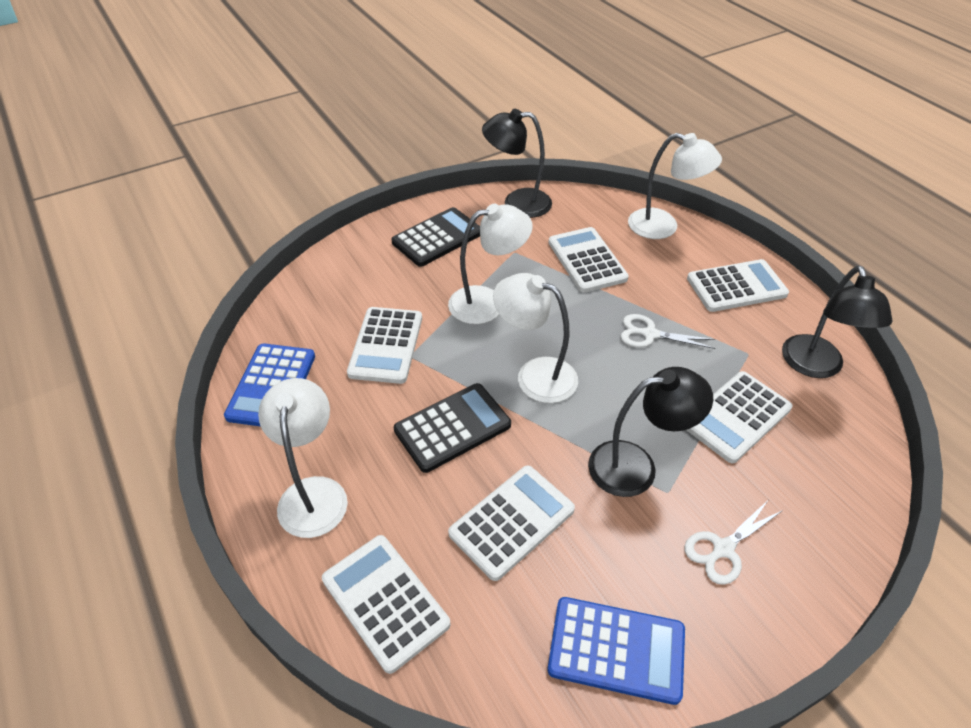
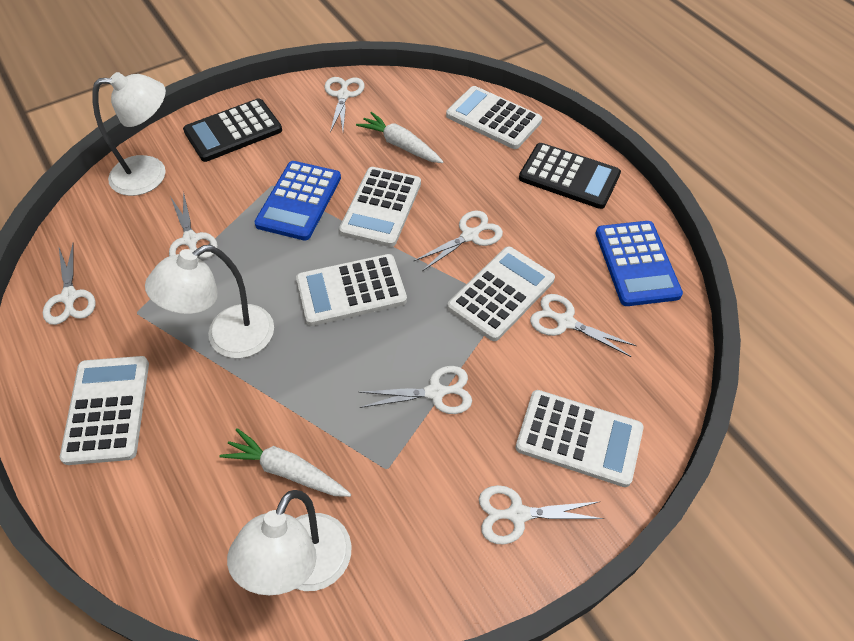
black lamp: 3 -> 0
white carrot: 0 -> 2
white lamp: 4 -> 3
white scissors: 2 -> 7

